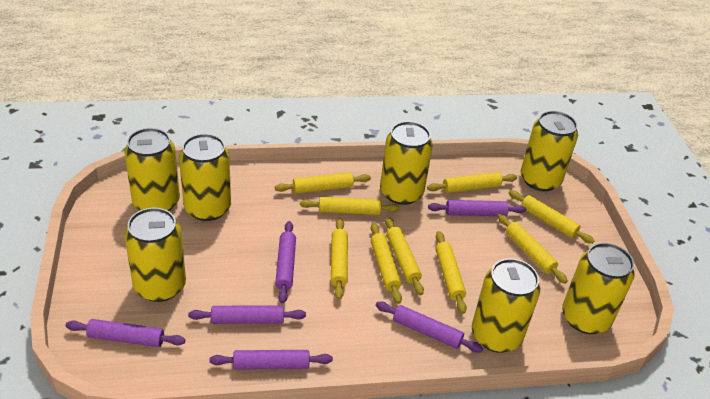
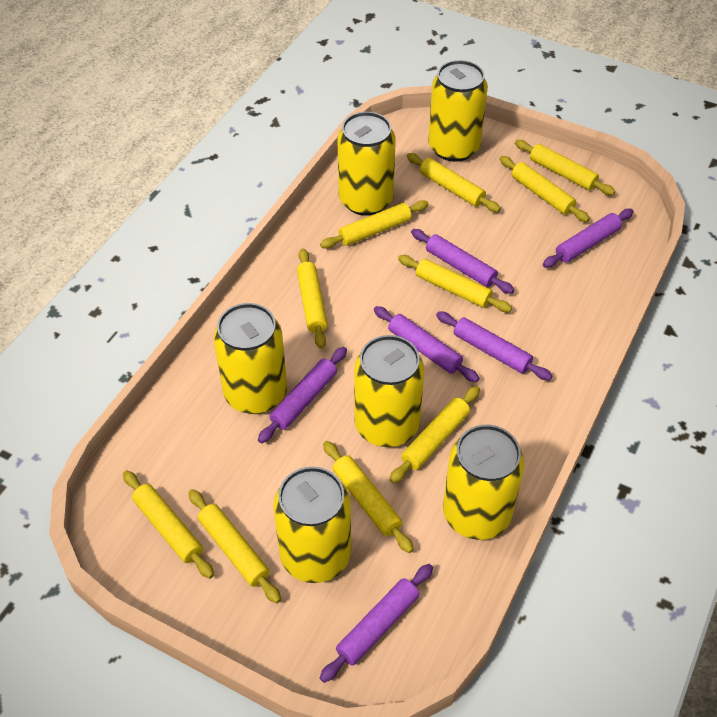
yellow can: 7 -> 6
yellow rolling pin: 9 -> 10

